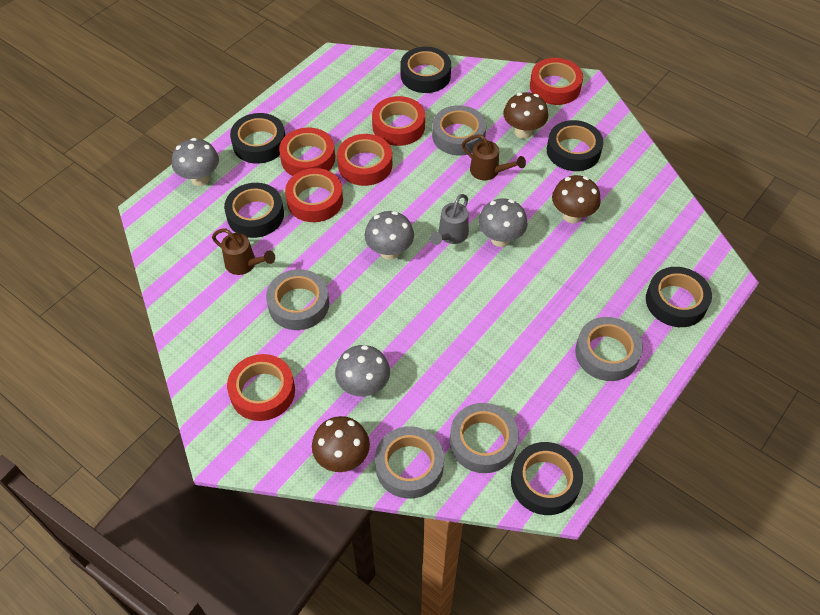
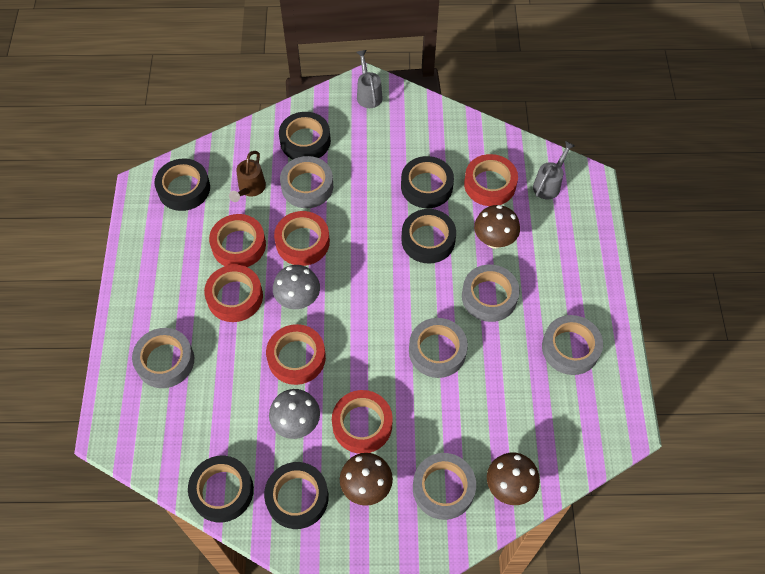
brown watering can: 2 -> 1
grey mushroom: 4 -> 2
grey tape: 5 -> 6
grey watering can: 1 -> 2

